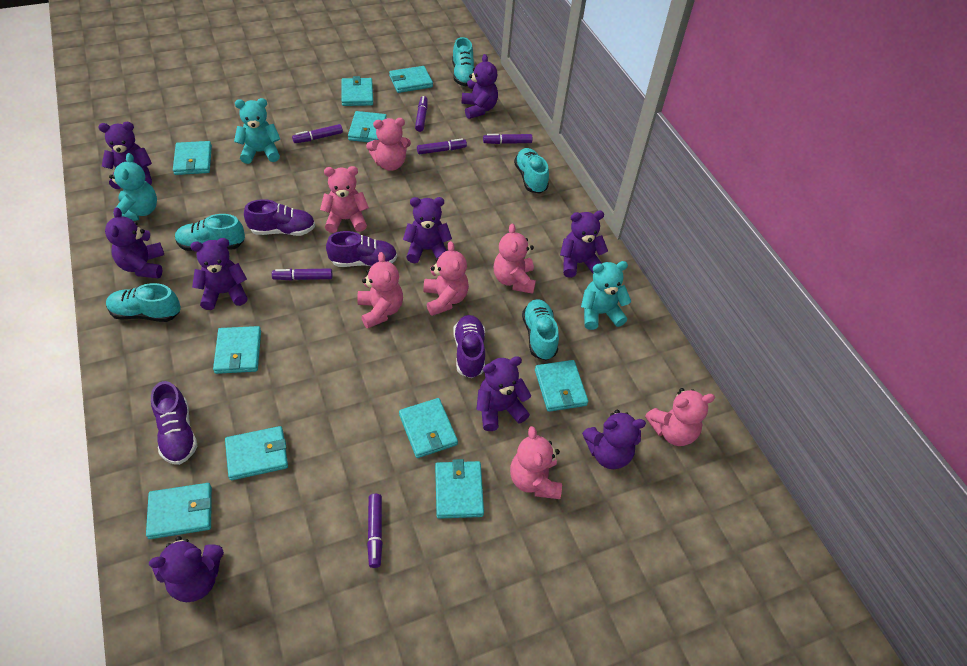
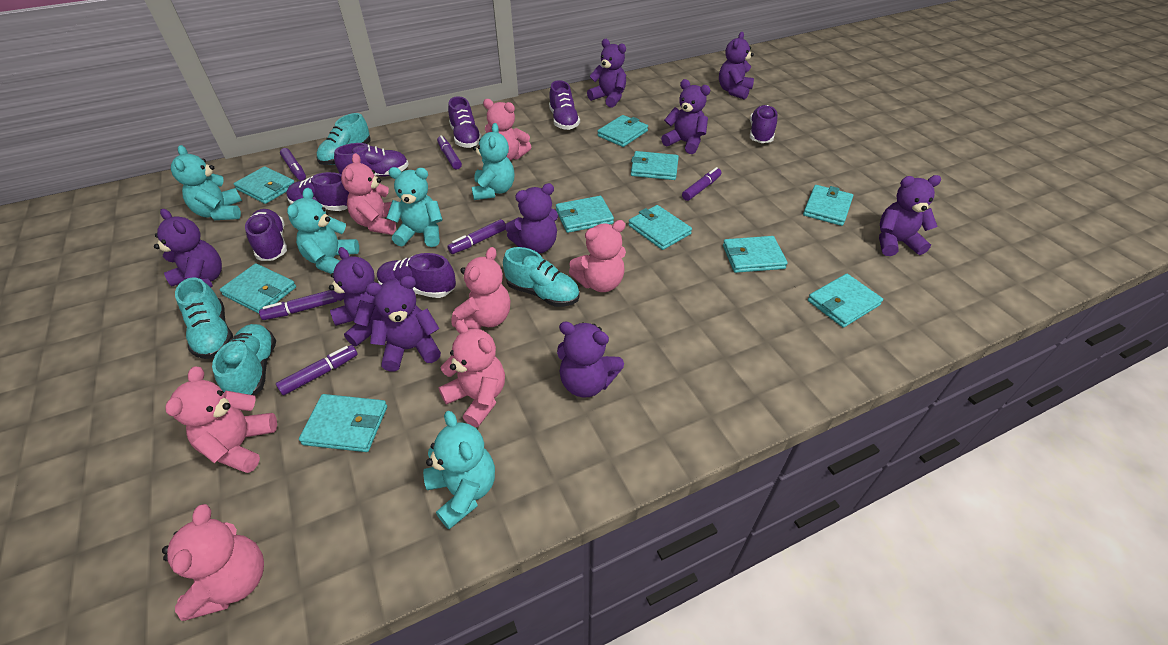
purple shoe: 4 -> 7
turquoise shoe: 5 -> 4
turquoise teddy bear: 3 -> 5

